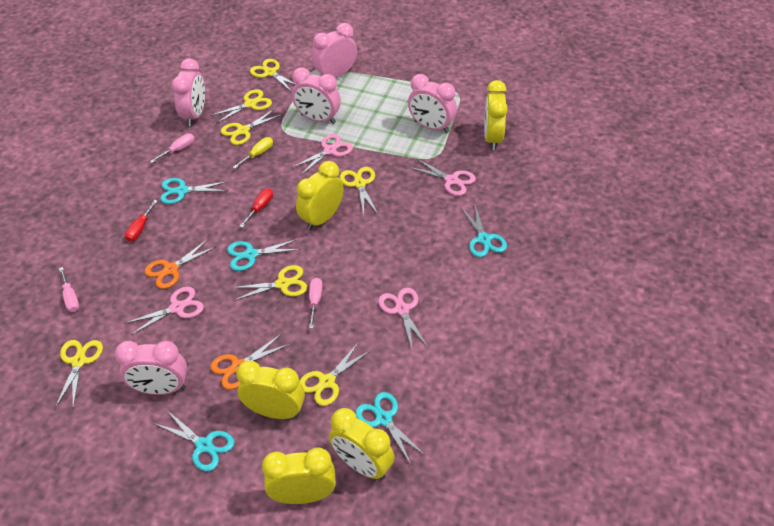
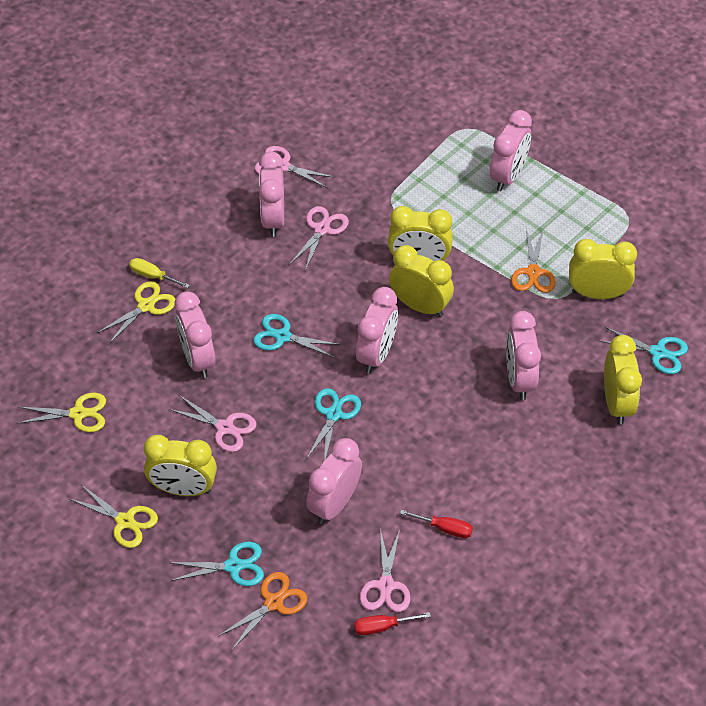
pink clock: 5 -> 6
pink screwdriver: 3 -> 0
turquoise scissors: 5 -> 4
yellow scissors: 7 -> 3

